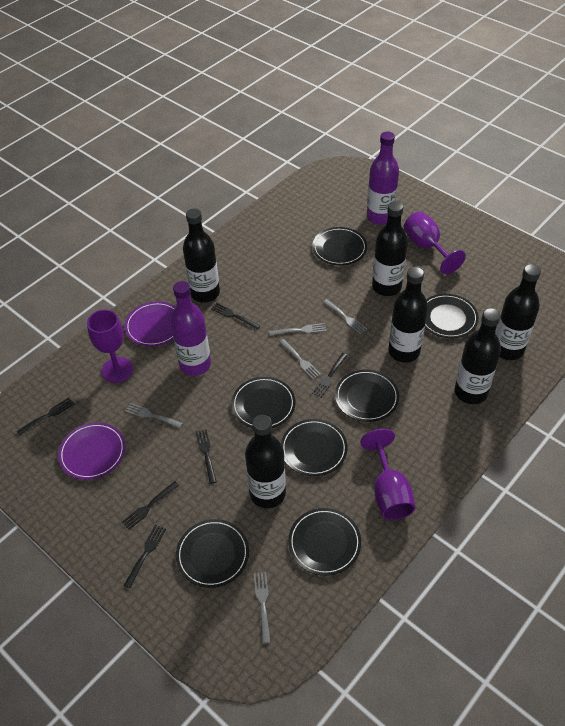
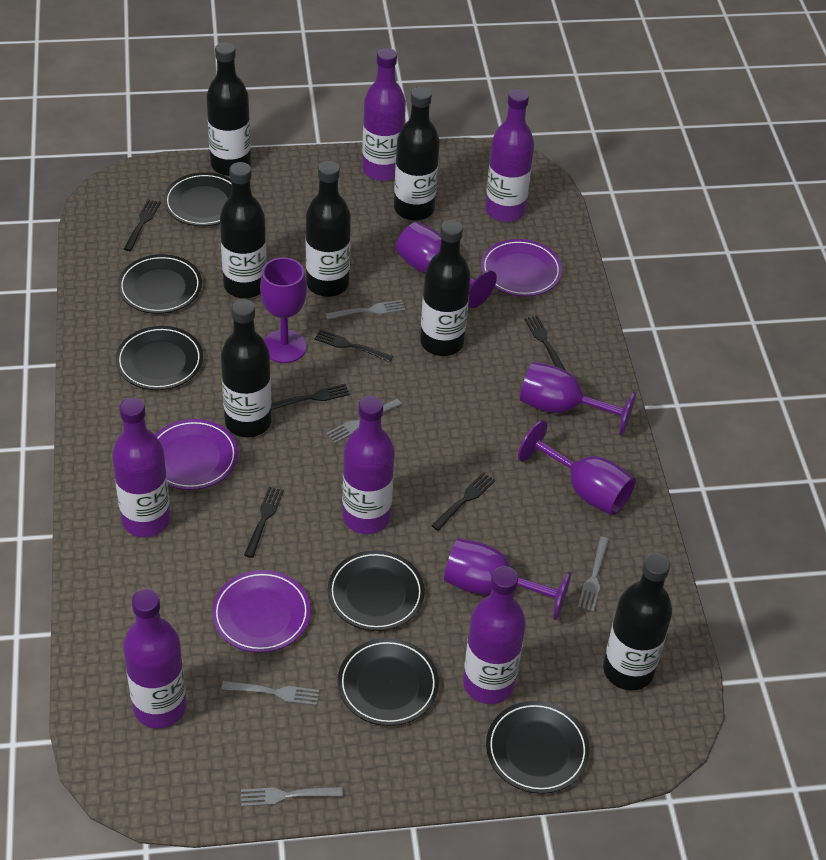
black bottle: 6 -> 7
black plate: 7 -> 6
purple bottle: 2 -> 6
purple goblet: 3 -> 5
purple plate: 2 -> 3

